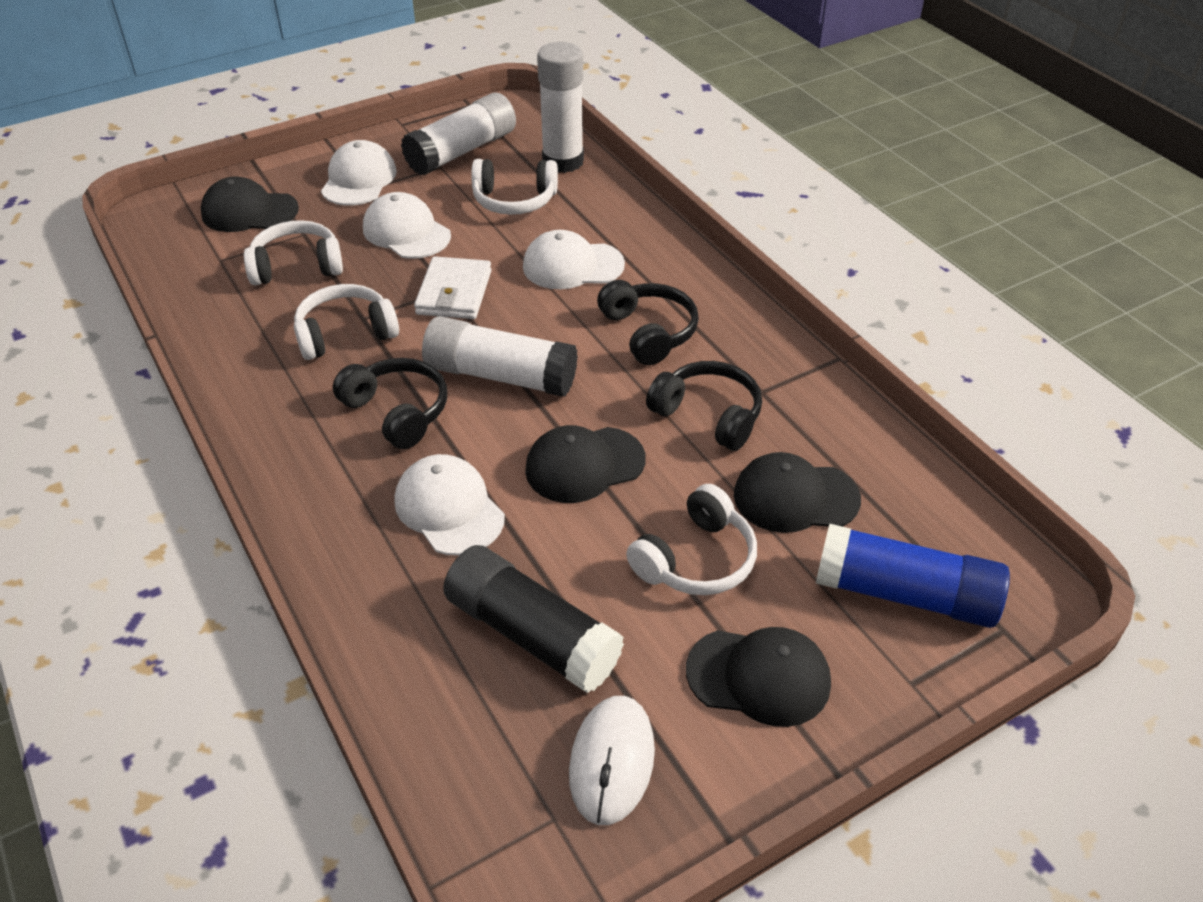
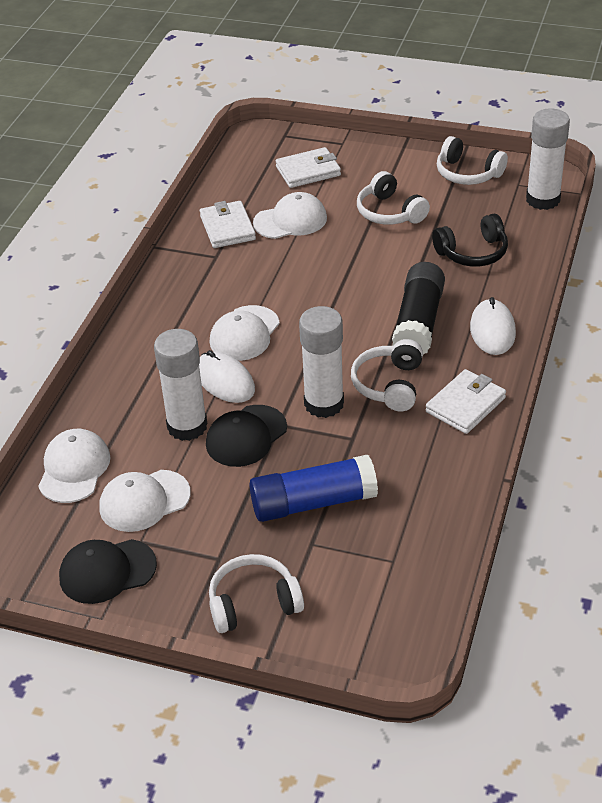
black cap: 4 -> 2
black headphones: 3 -> 1
white mouse: 1 -> 2
white wallet: 1 -> 3

